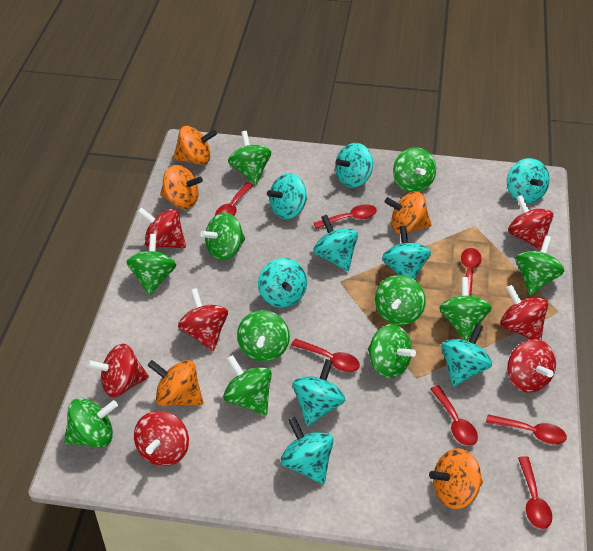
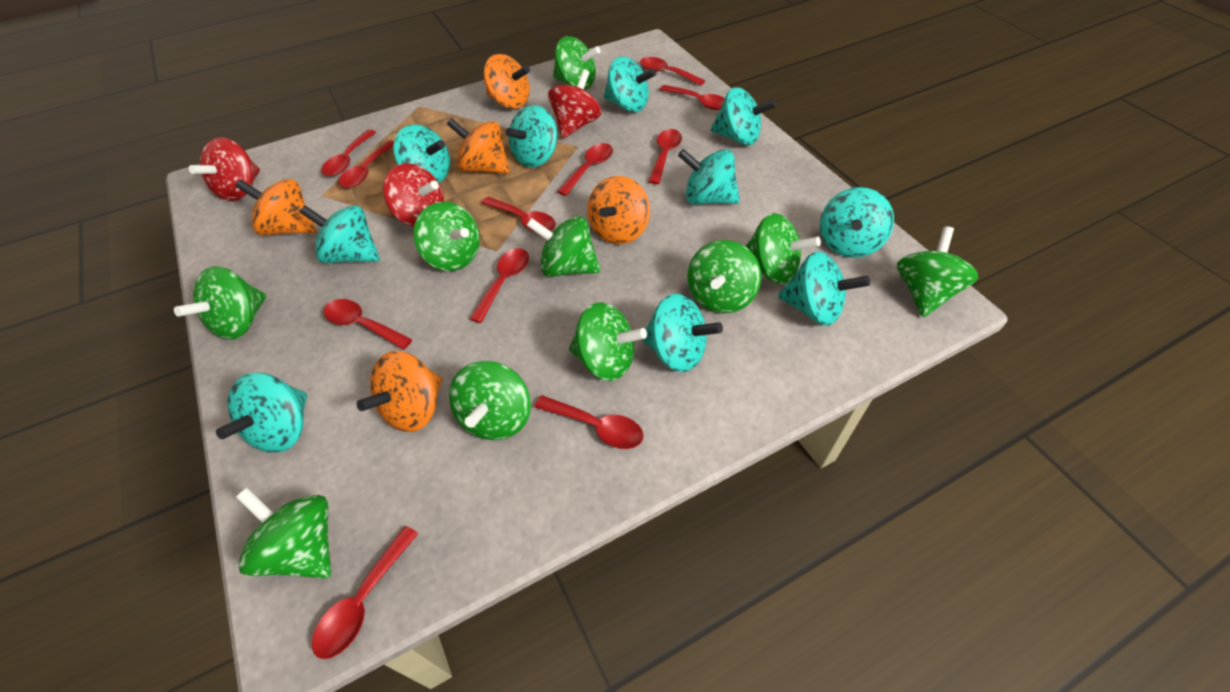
green spinning top: 11 -> 10
red spinning top: 7 -> 3
red spoon: 7 -> 11
turquoise spinning top: 9 -> 10

